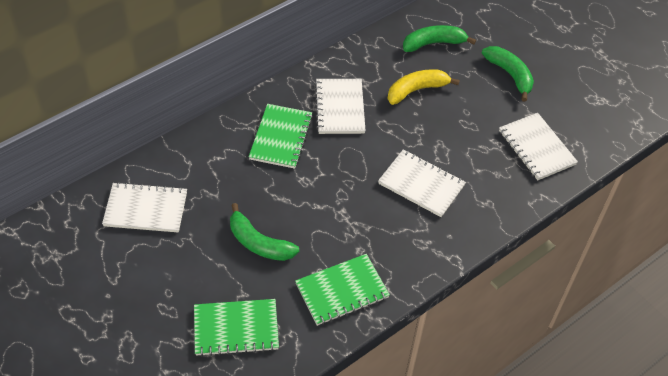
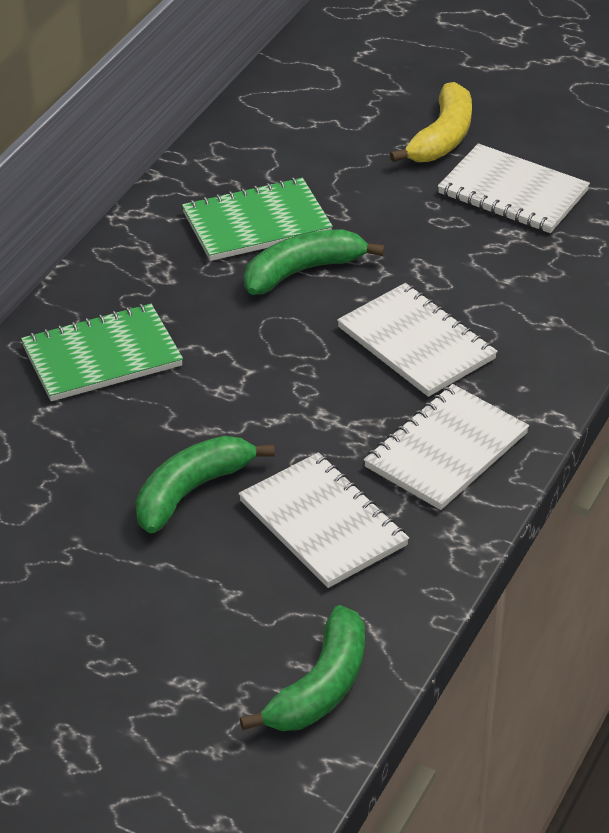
green notebook: 3 -> 2

